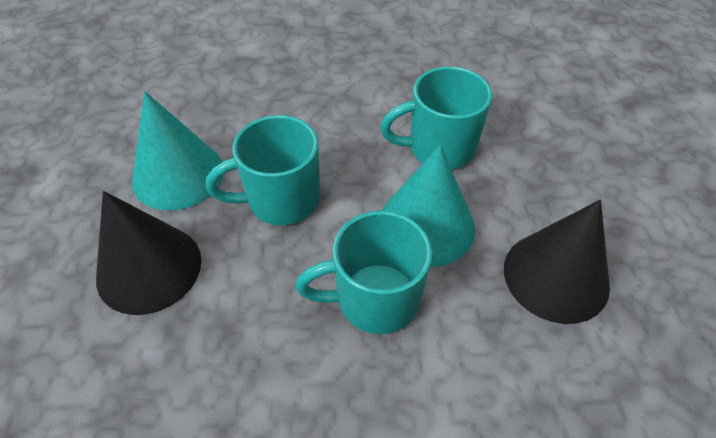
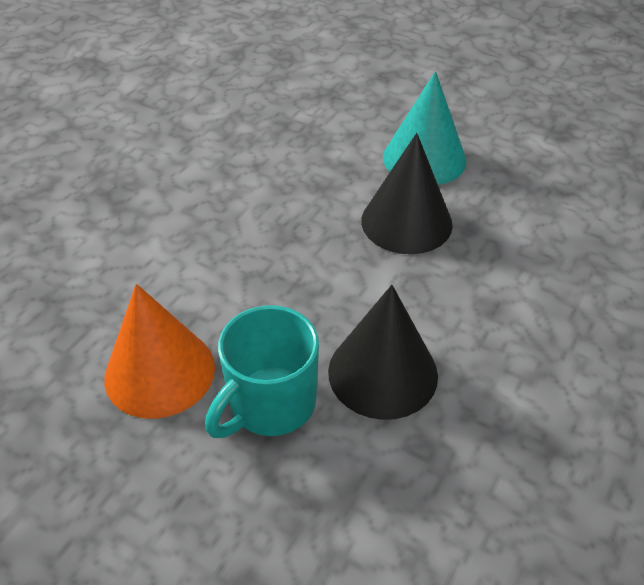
orange cone: 0 -> 1
turquoise cone: 2 -> 1
turquoise mug: 3 -> 1

